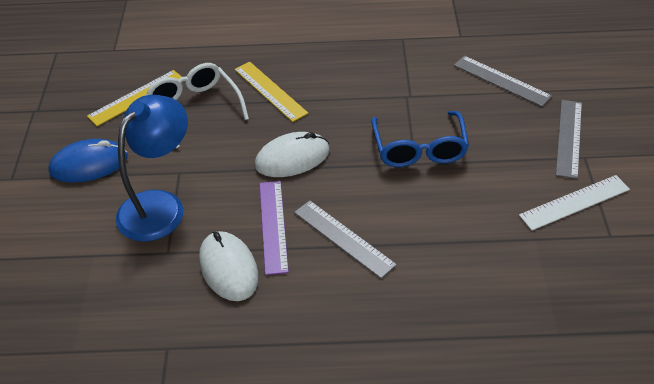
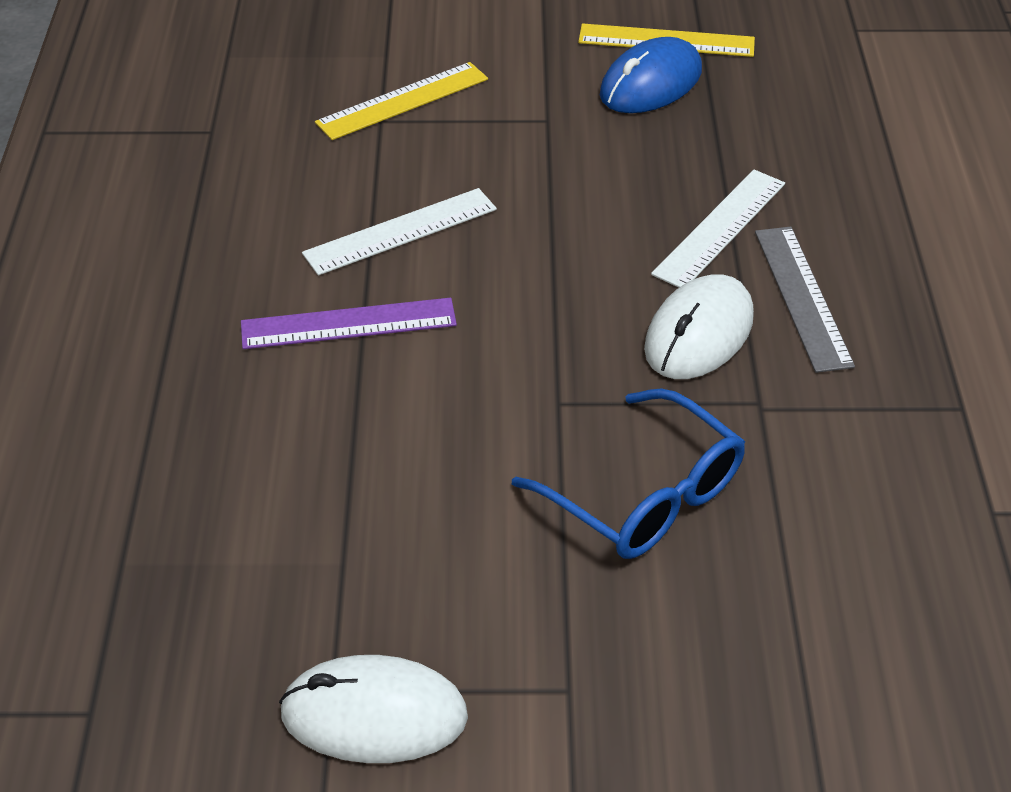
blue lamp: 1 -> 0
grey ruler: 3 -> 1
white glasses: 1 -> 0
white ruler: 1 -> 2

